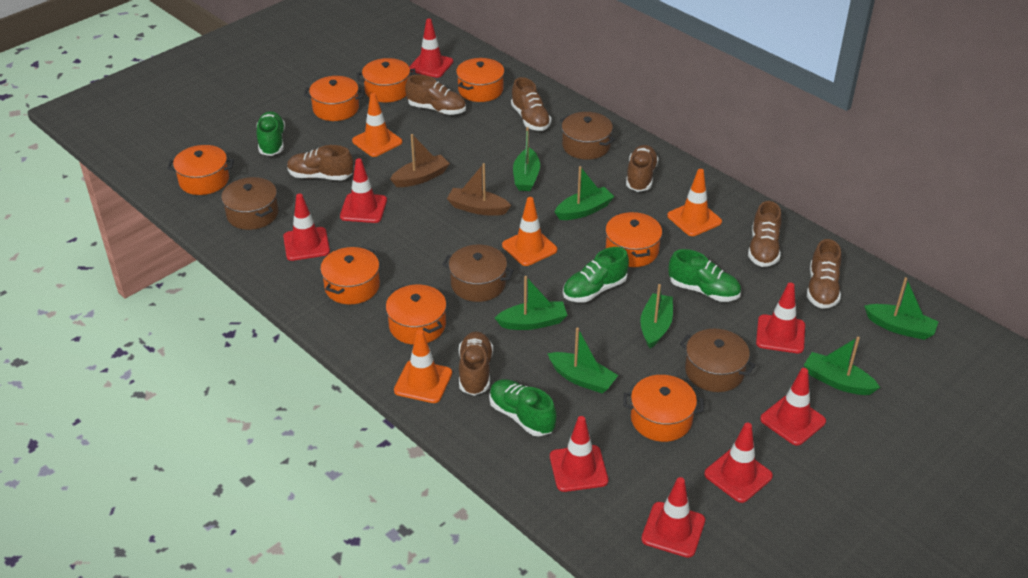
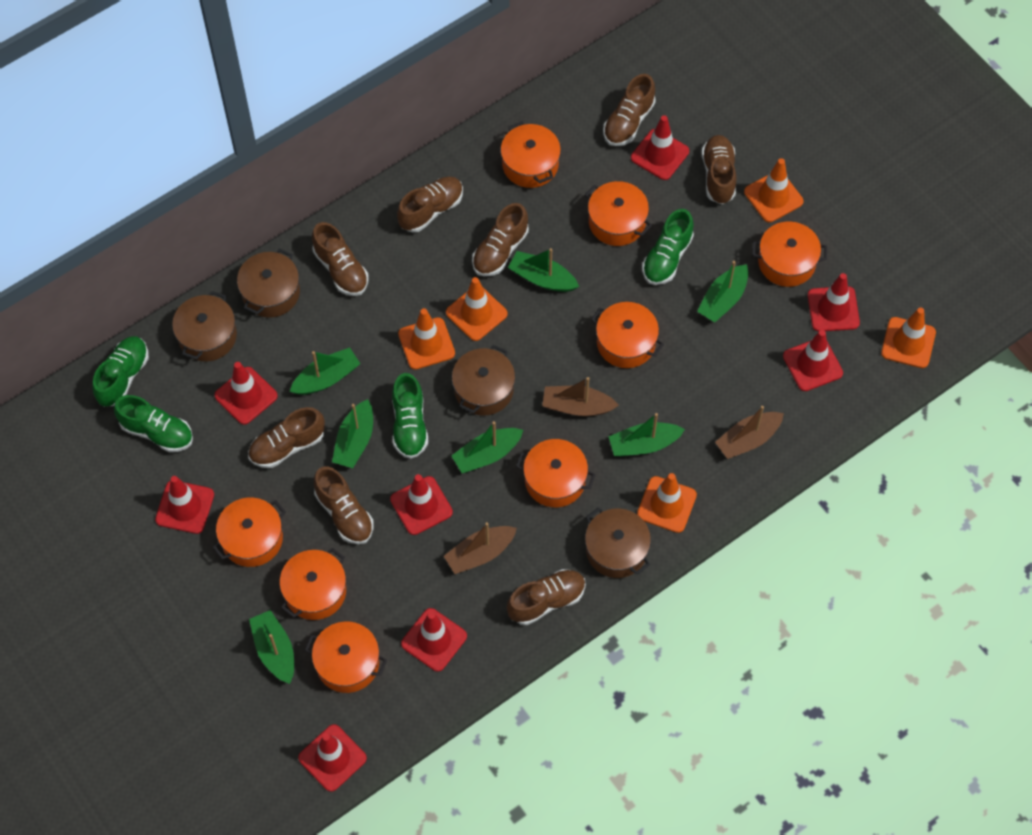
brown boat: 2 -> 3
brown shoe: 7 -> 8
orange traffic cone: 4 -> 5

